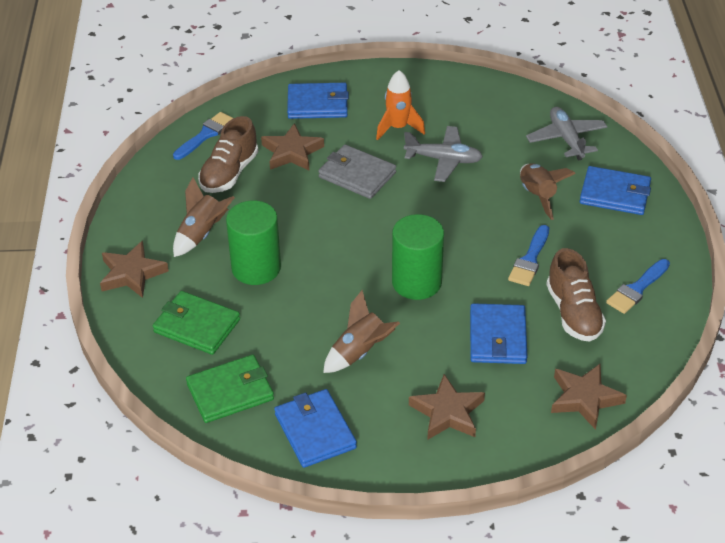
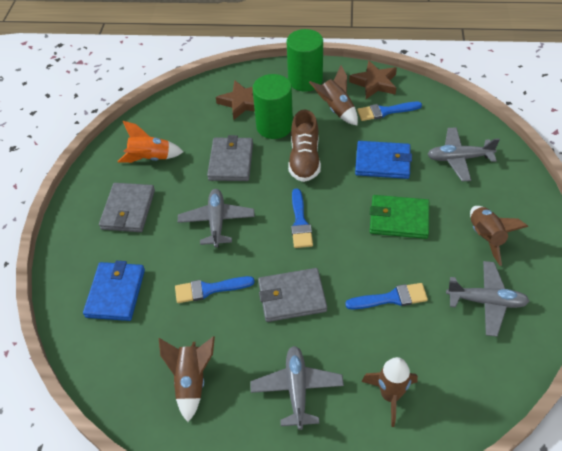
blue brush: 3 -> 4
blue wallet: 4 -> 2
brown rocket: 3 -> 4
brown shoe: 2 -> 1
brown star: 4 -> 2
green wallet: 2 -> 1
grey plane: 2 -> 4
grey wallet: 1 -> 3

